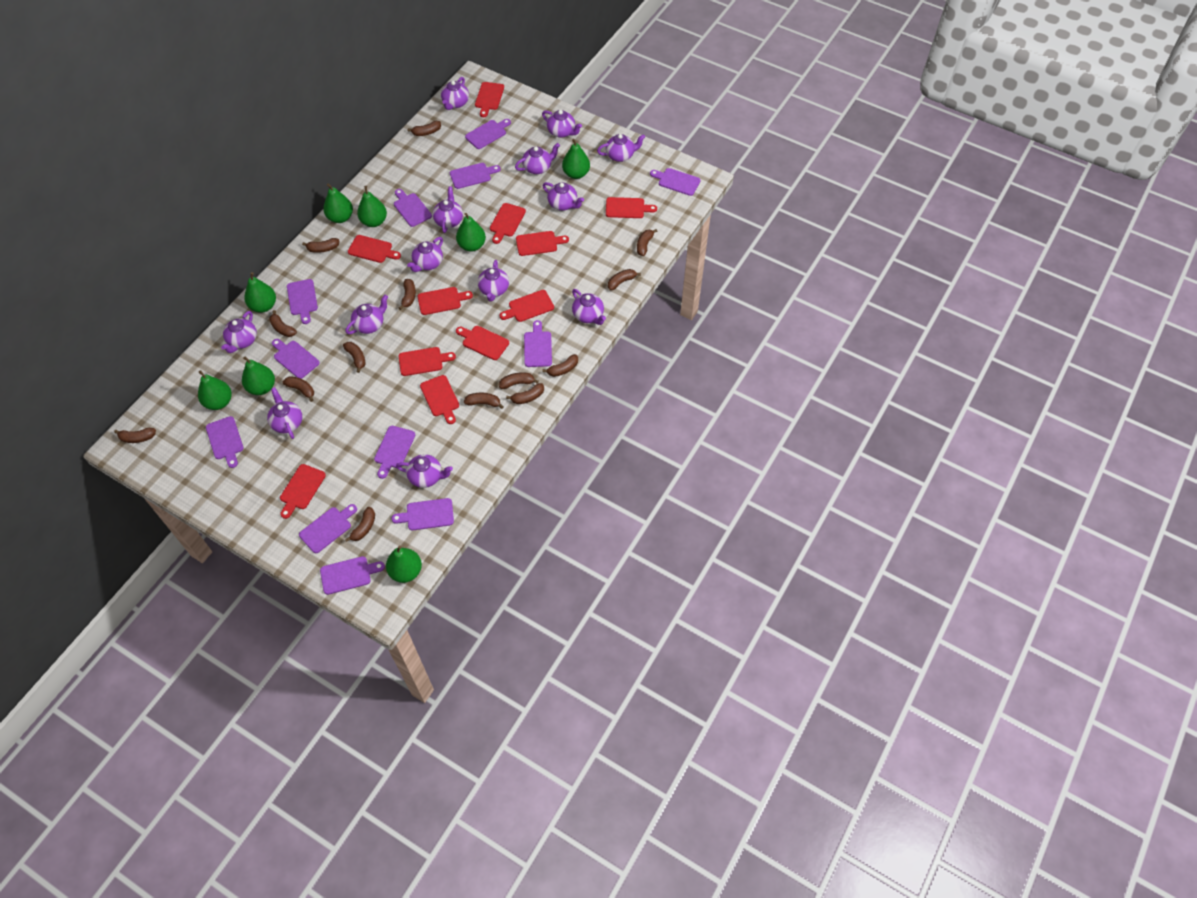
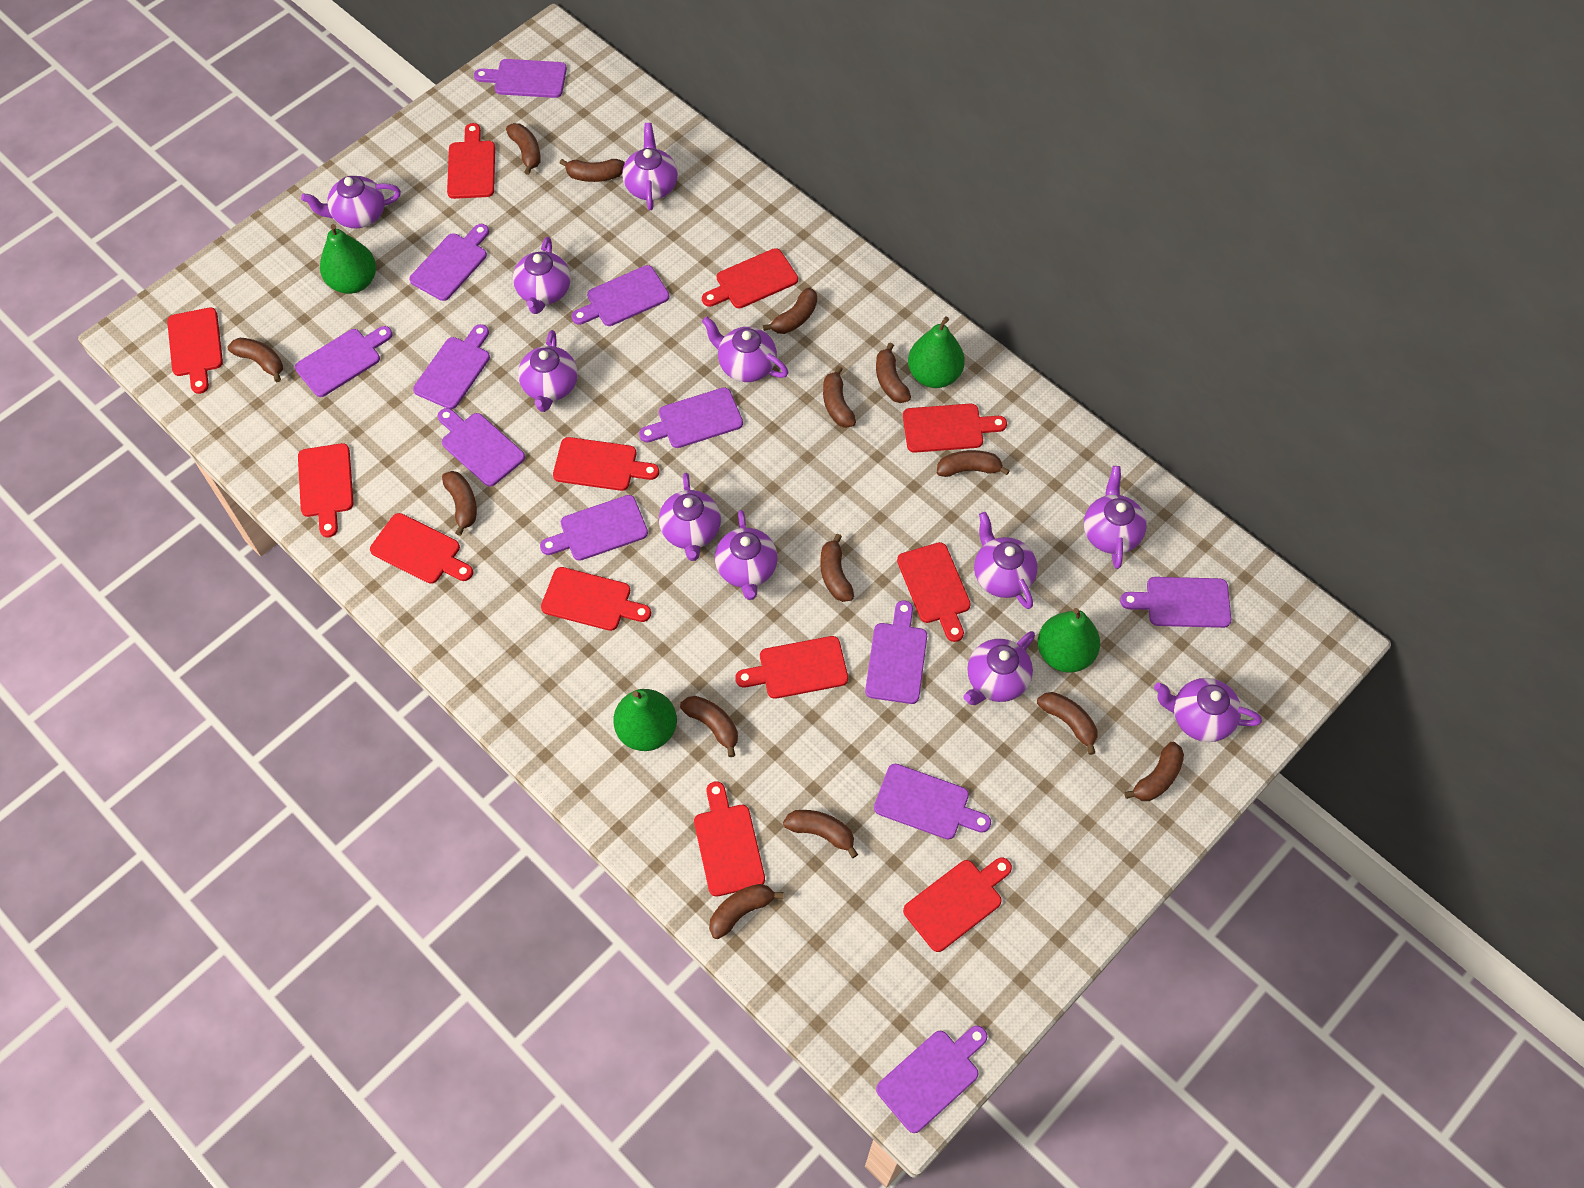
green pear: 8 -> 4
purple teapot: 13 -> 11
red cutting board: 11 -> 12

